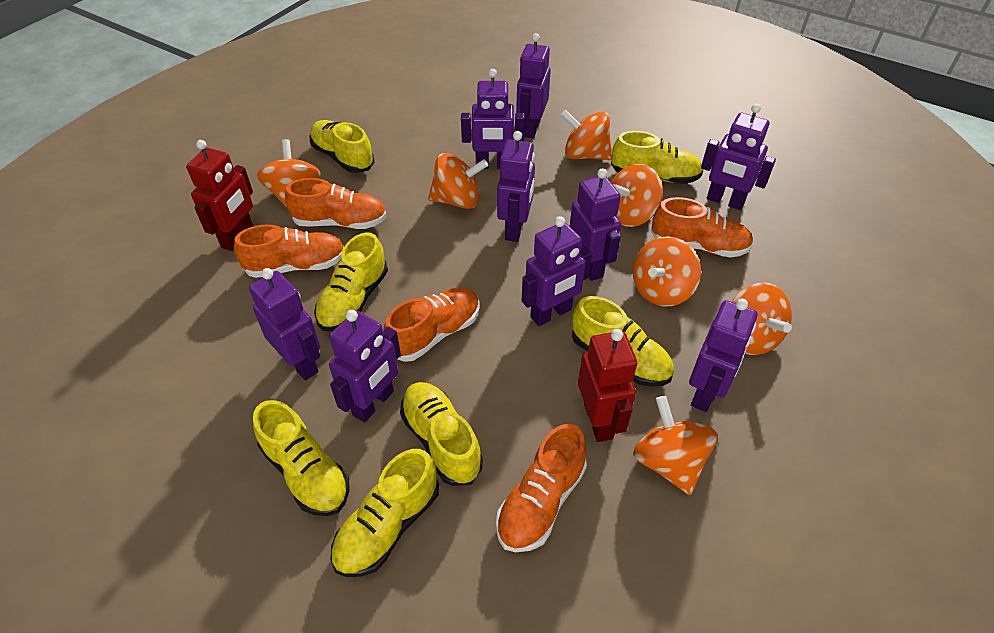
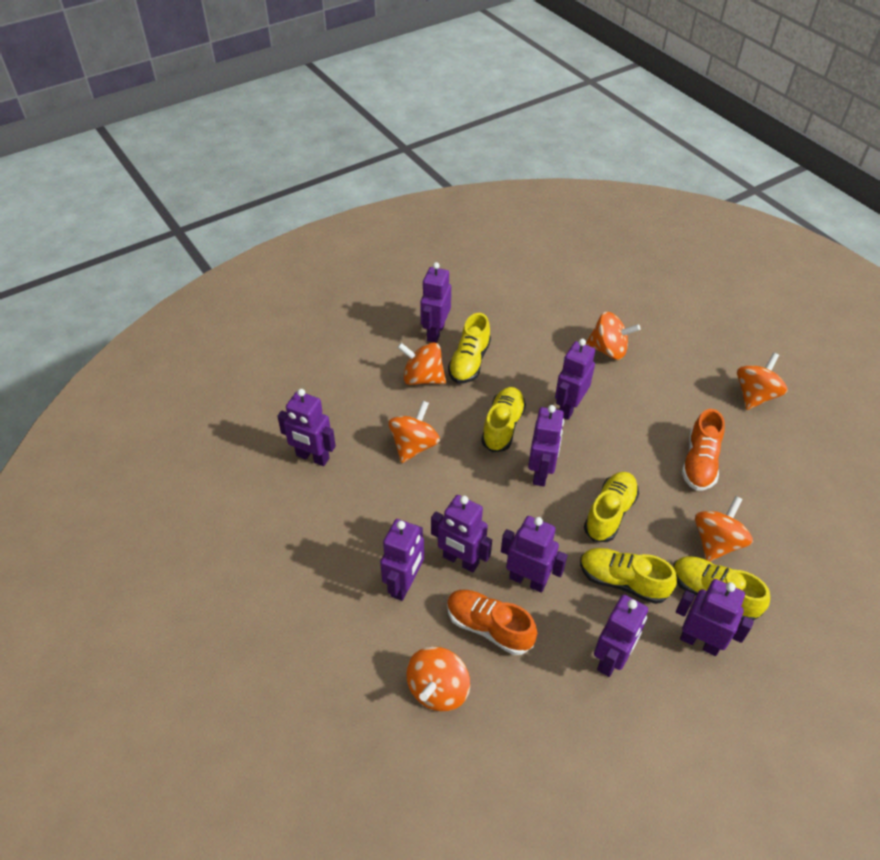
orange shoe: 5 -> 2
orange spinning top: 7 -> 6
red robot: 2 -> 0
yellow shoe: 7 -> 5

